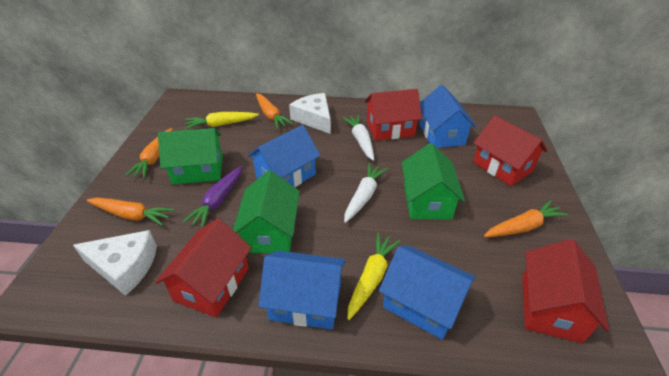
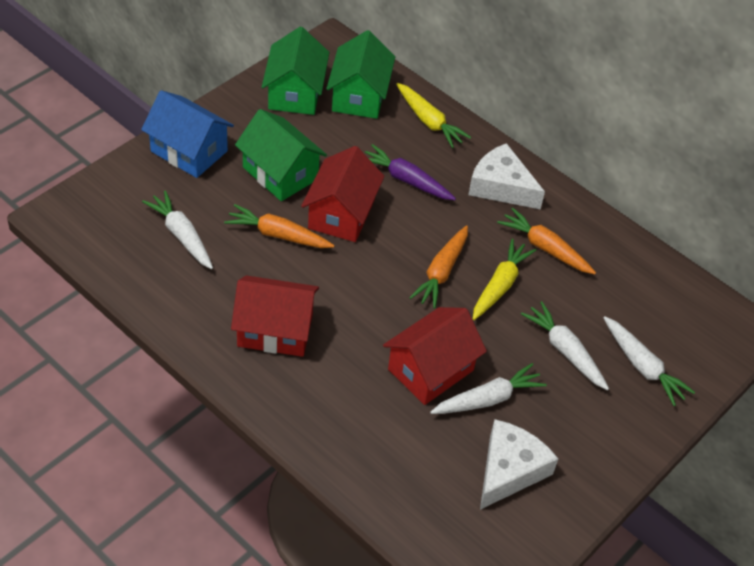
blue house: 4 -> 1
orange carrot: 4 -> 3
red house: 4 -> 3
white carrot: 2 -> 4

